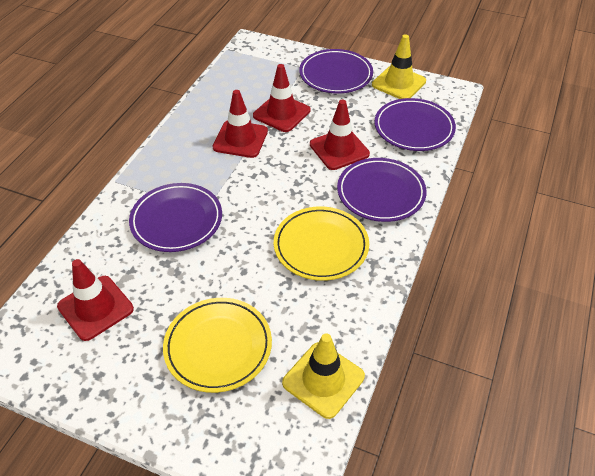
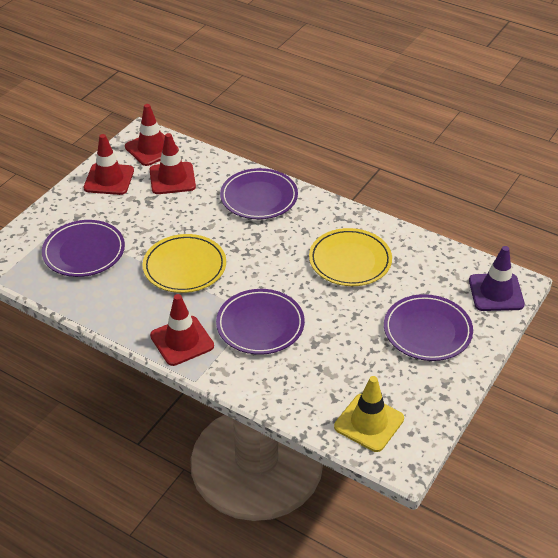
purple traffic cone: 0 -> 1
yellow traffic cone: 2 -> 1

